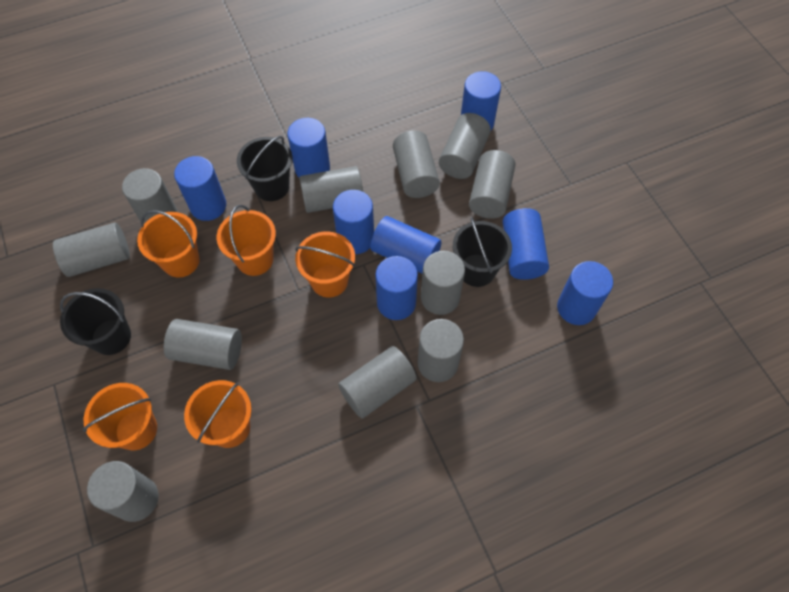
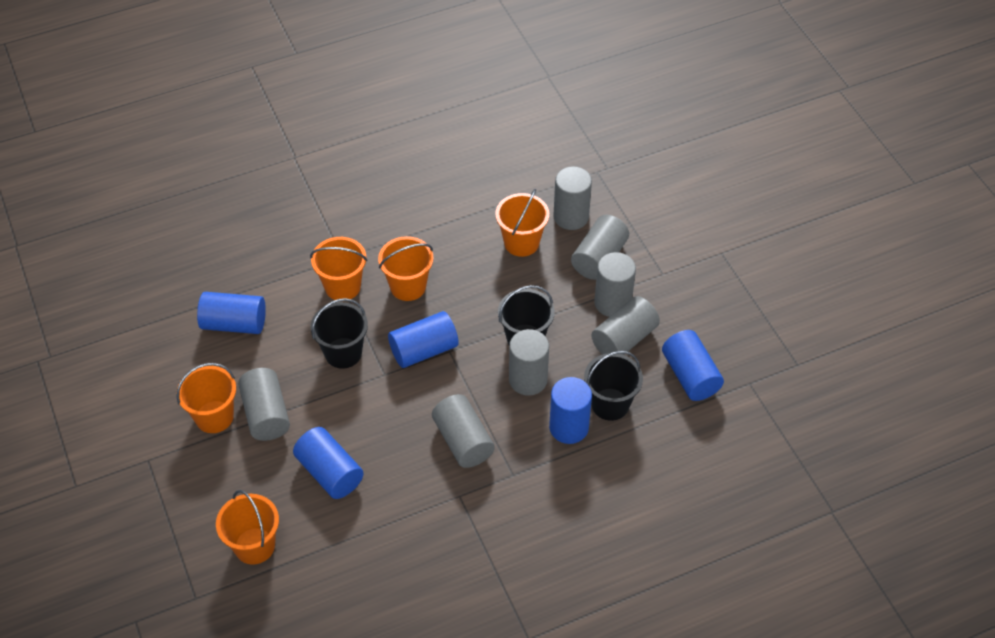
blue cylinder: 8 -> 5
grey cylinder: 11 -> 7

